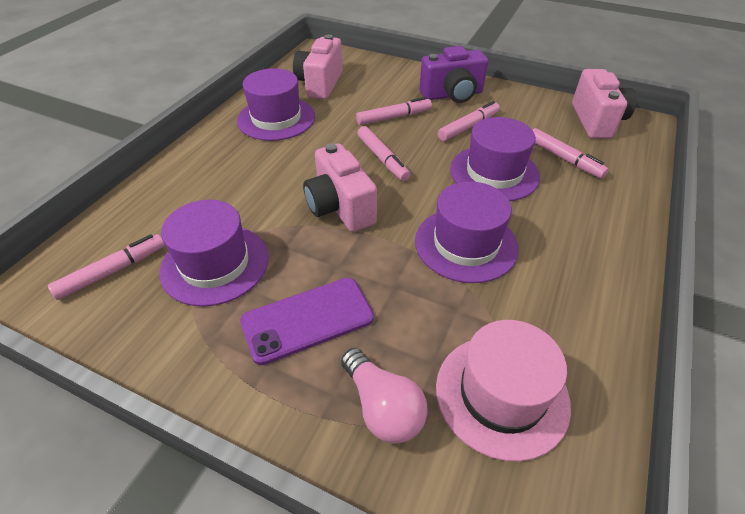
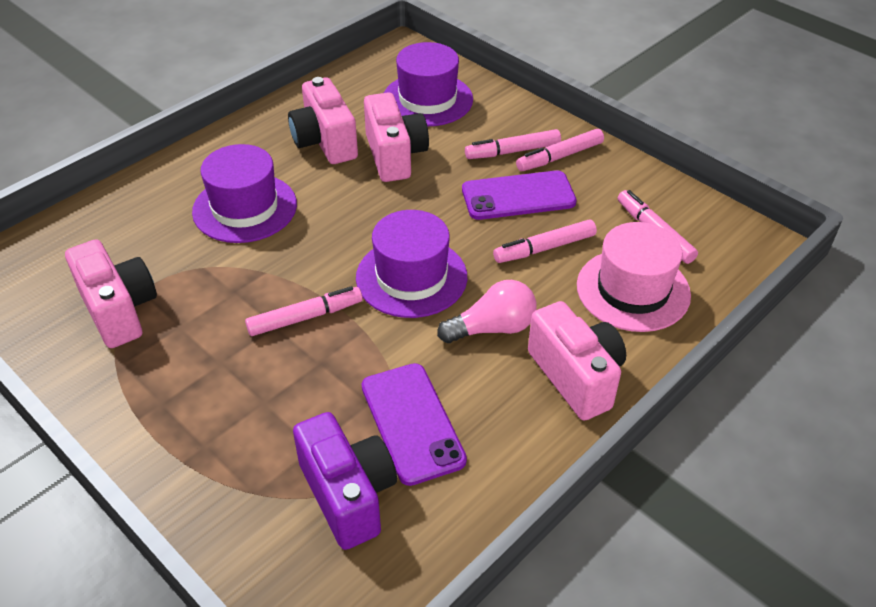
pink camera: 3 -> 4
purple hat: 4 -> 3
purple phone: 1 -> 2

